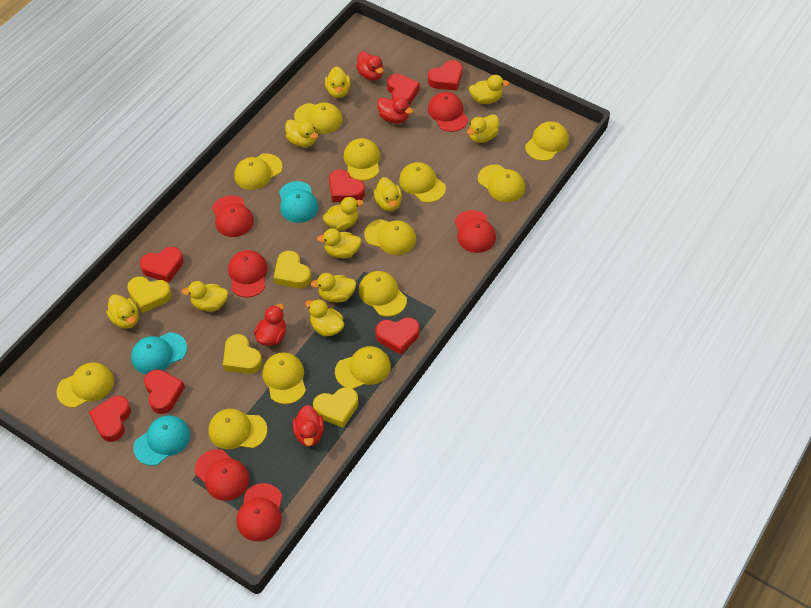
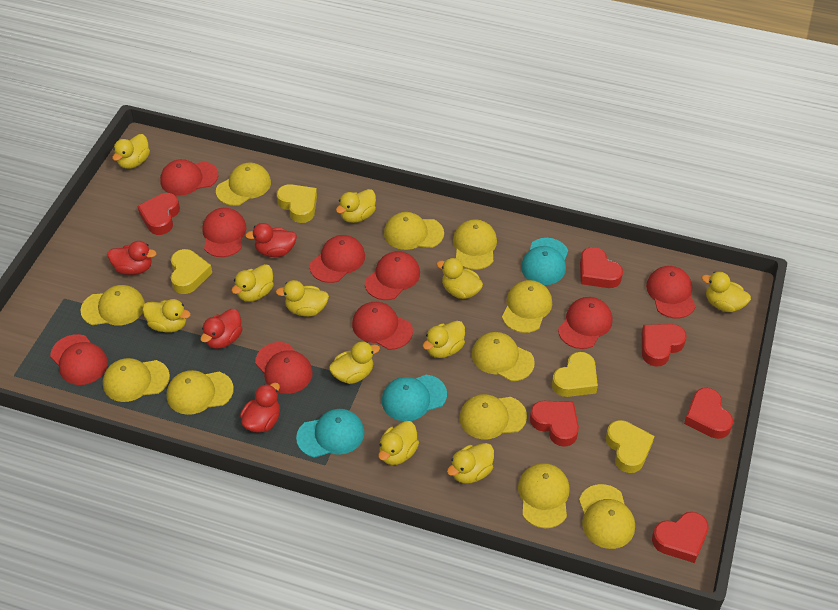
red cap: 6 -> 9
red heart: 7 -> 6
yellow cap: 12 -> 11

